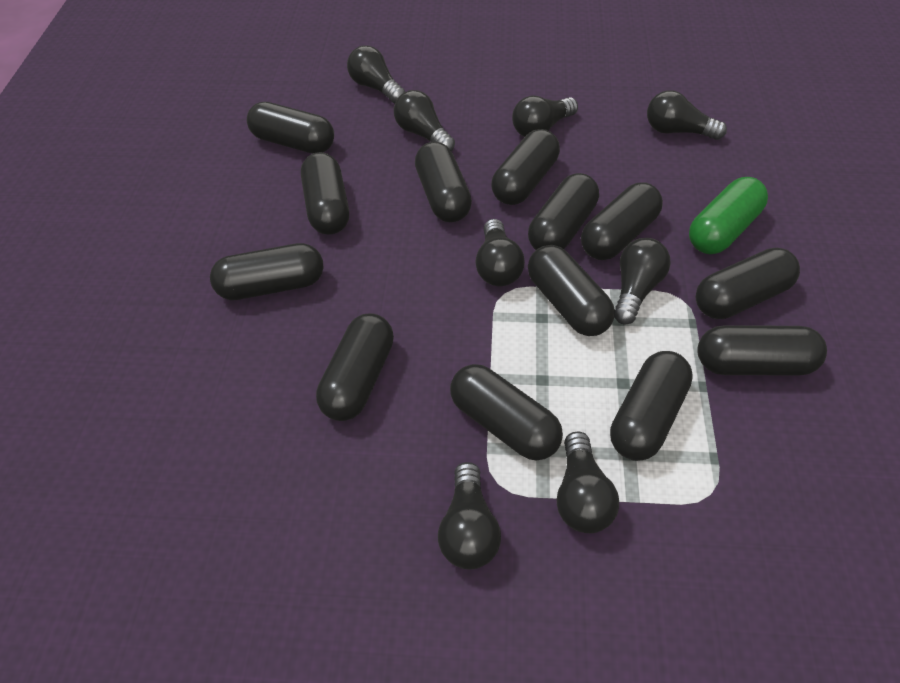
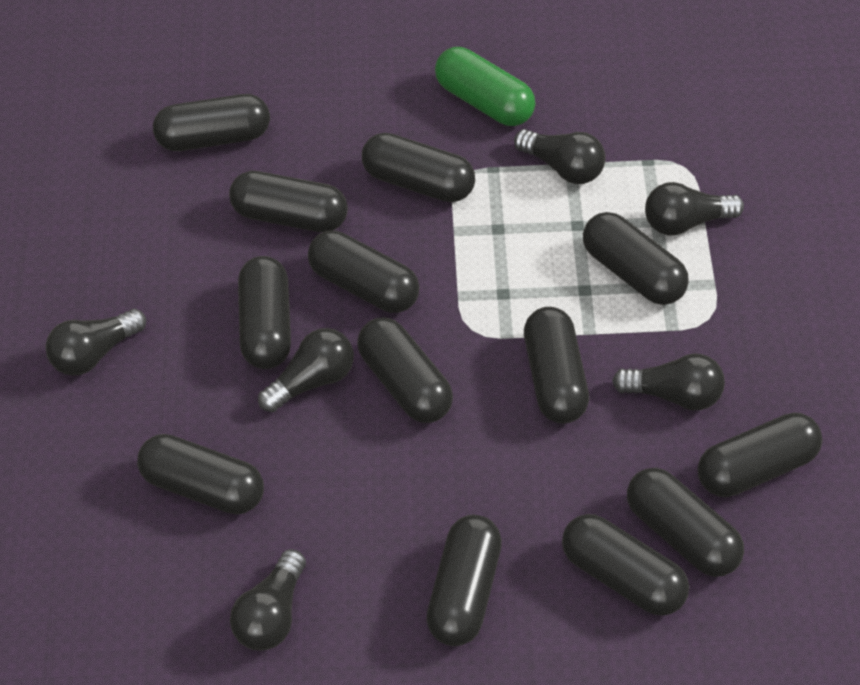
black light bulb: 8 -> 6

